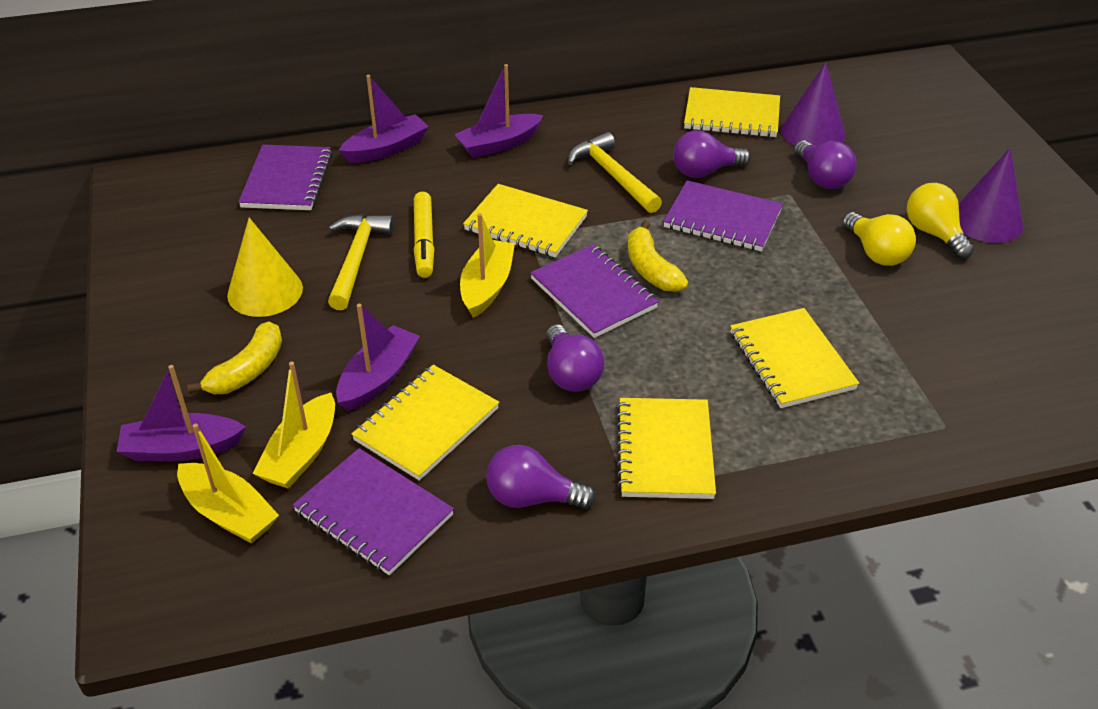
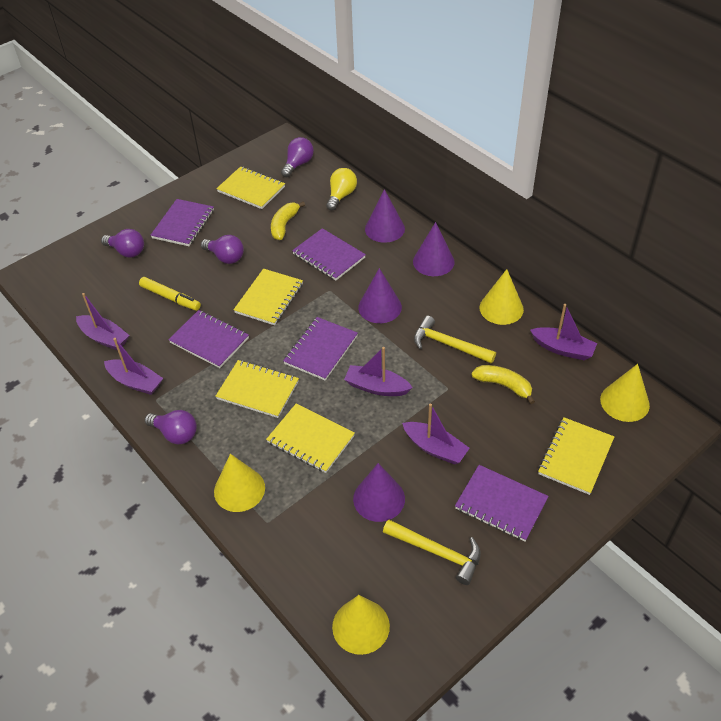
purple boat: 4 -> 5
purple cone: 2 -> 4
purple notebook: 4 -> 5
yellow boat: 3 -> 0
yellow cone: 1 -> 4
yellow light bulb: 2 -> 1

